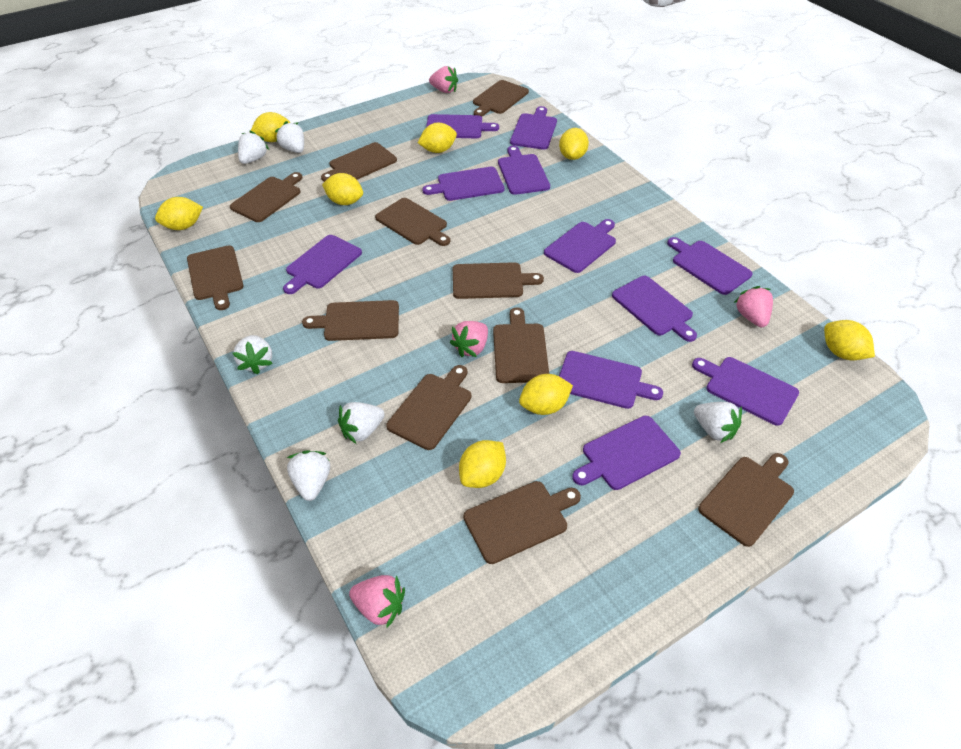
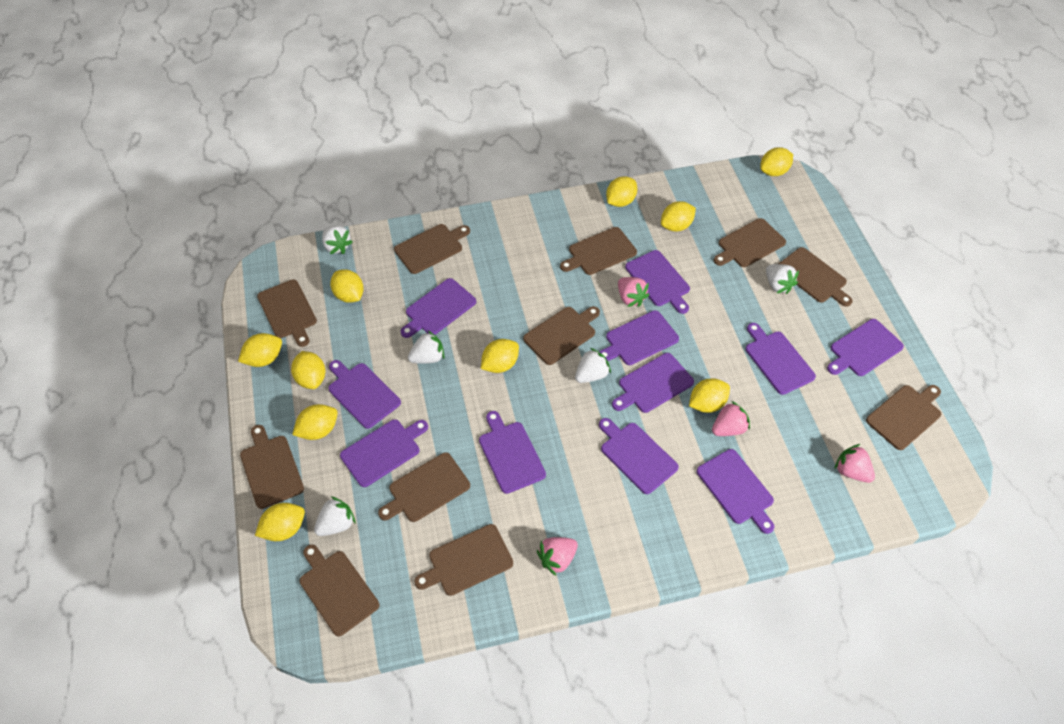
white strawberry: 6 -> 5
yellow lemon: 8 -> 10

